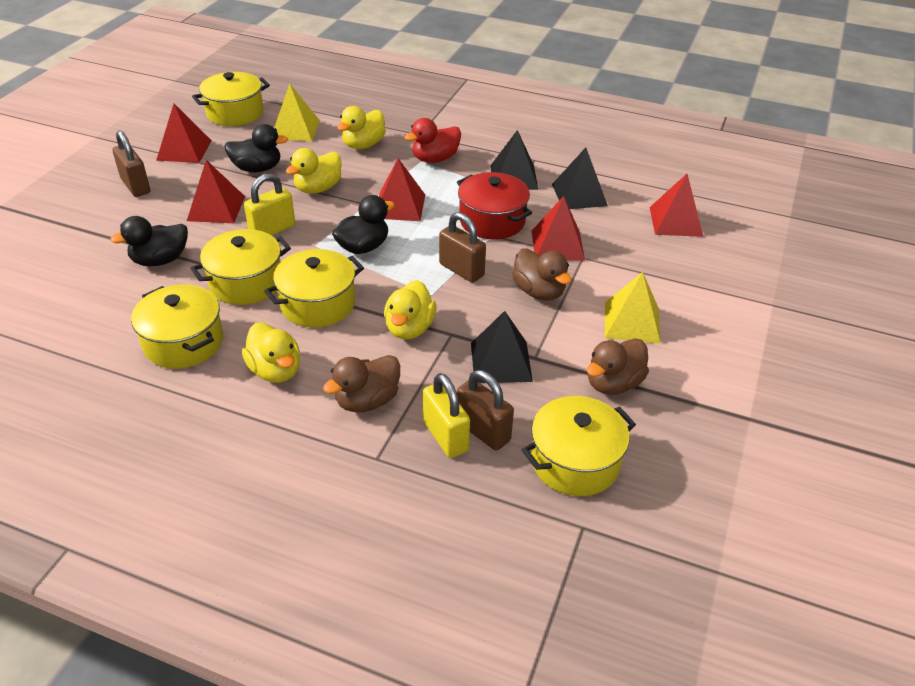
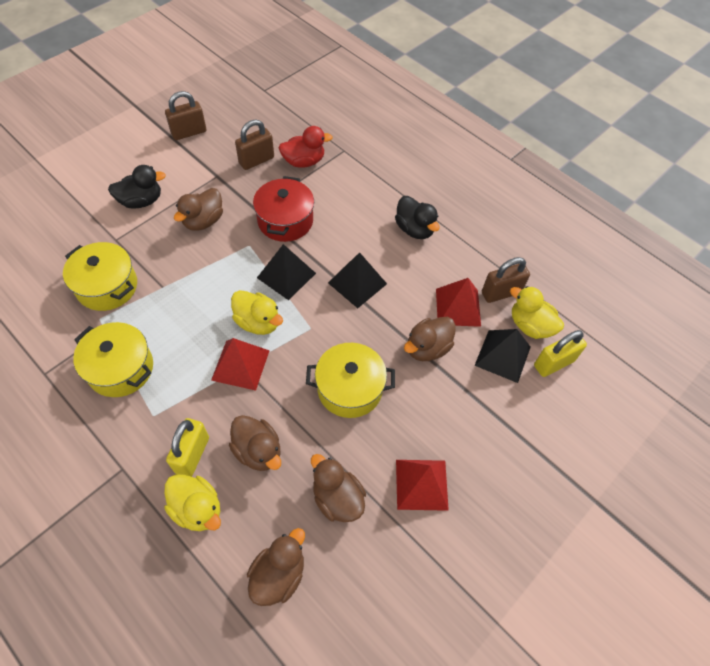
black duck: 3 -> 2
brown duck: 3 -> 5
red pyramid: 5 -> 3
yellow duck: 4 -> 3
yellow pot: 5 -> 3
yellow pyramid: 2 -> 0

